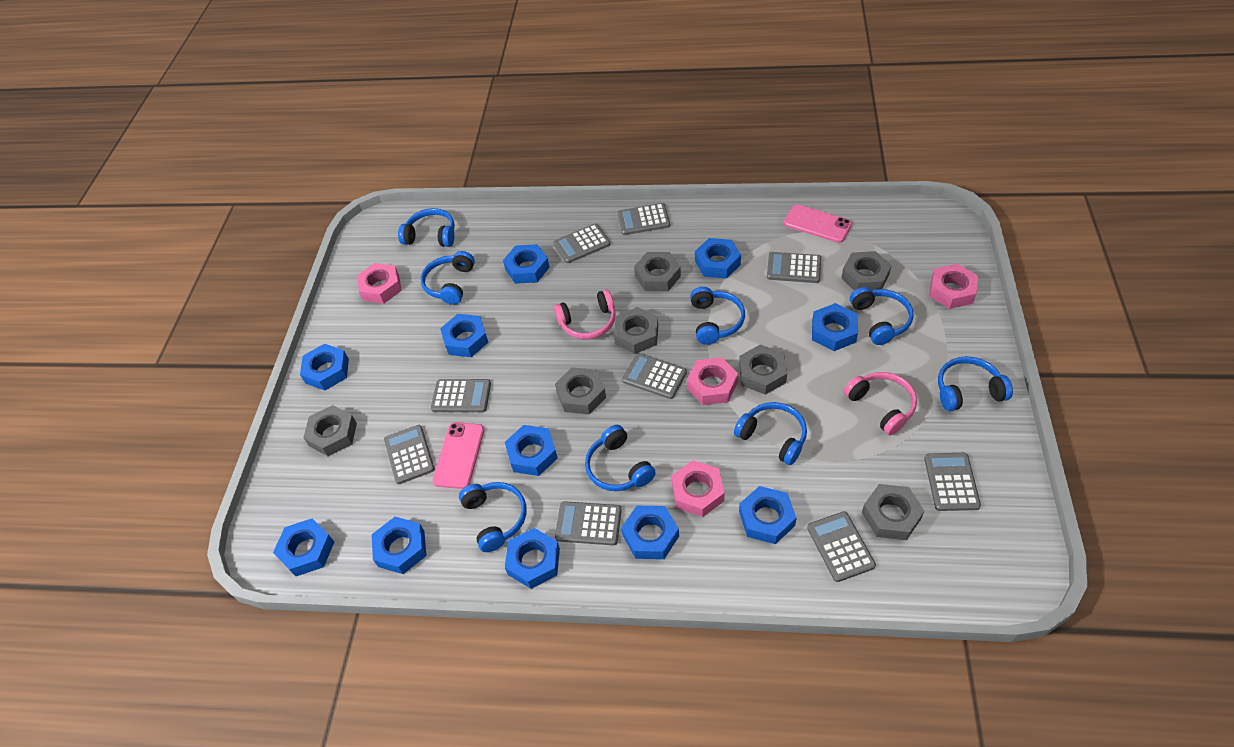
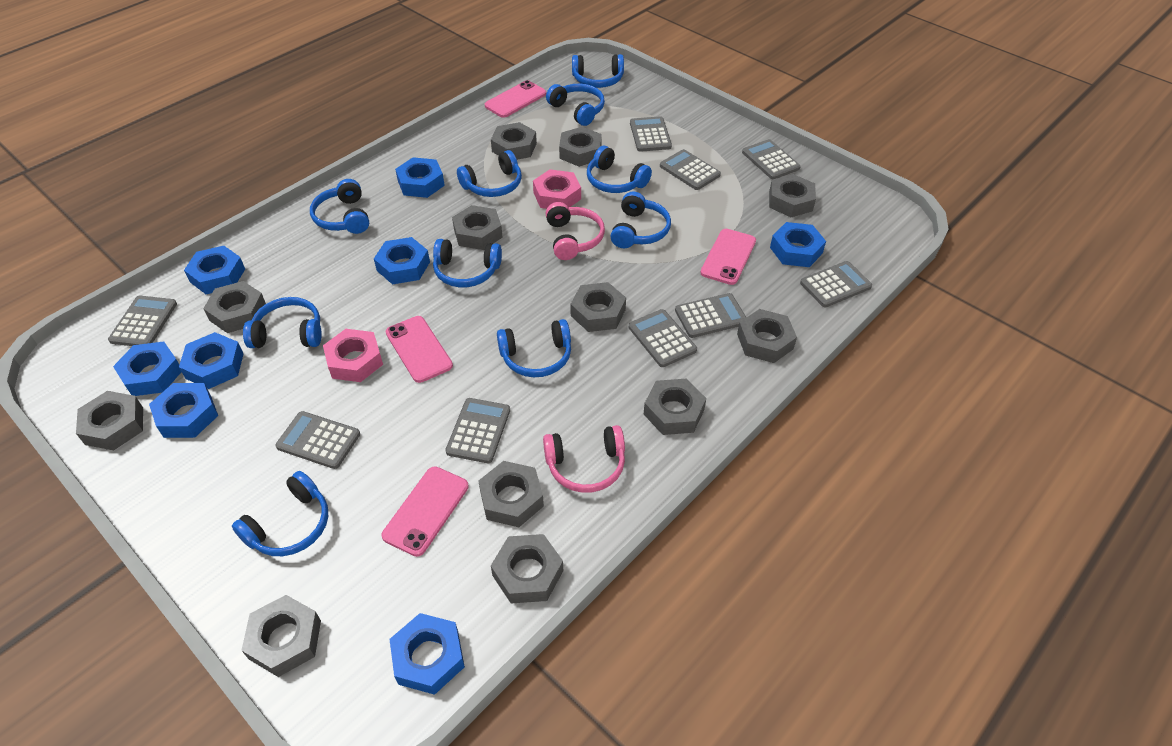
blue headphones: 8 -> 10
blue nut: 11 -> 8
grey nut: 7 -> 12
pink nut: 4 -> 2
pink phone: 2 -> 4

